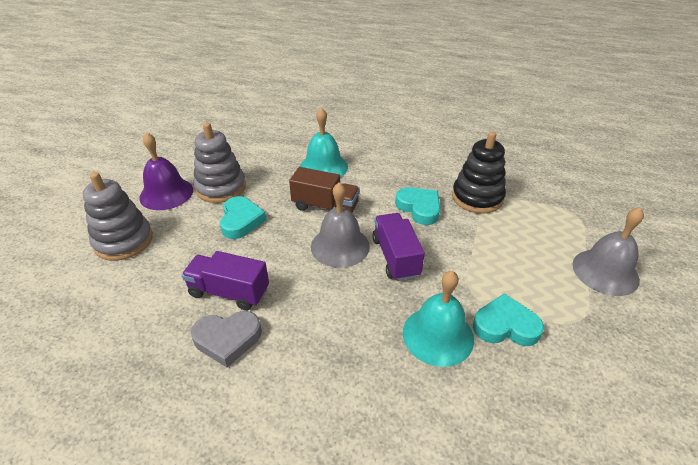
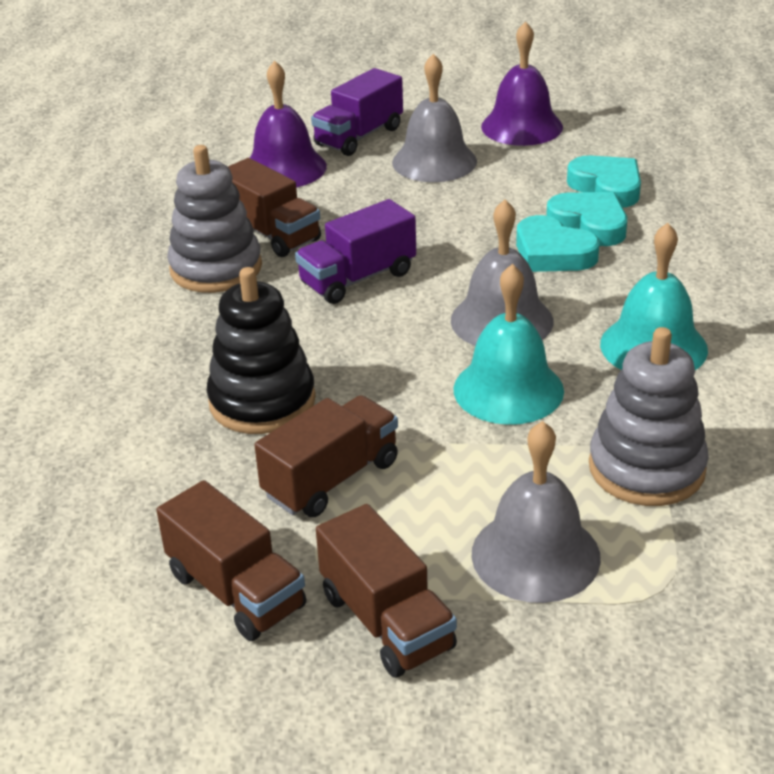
brown truck: 1 -> 4
grey bell: 2 -> 3
grey heart: 1 -> 0
purple bell: 1 -> 2

